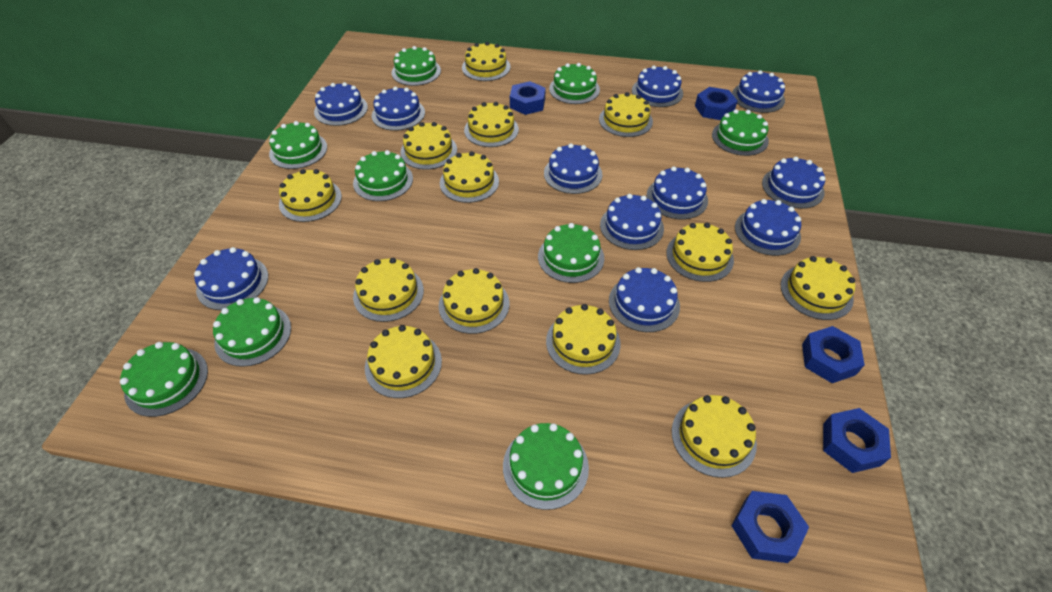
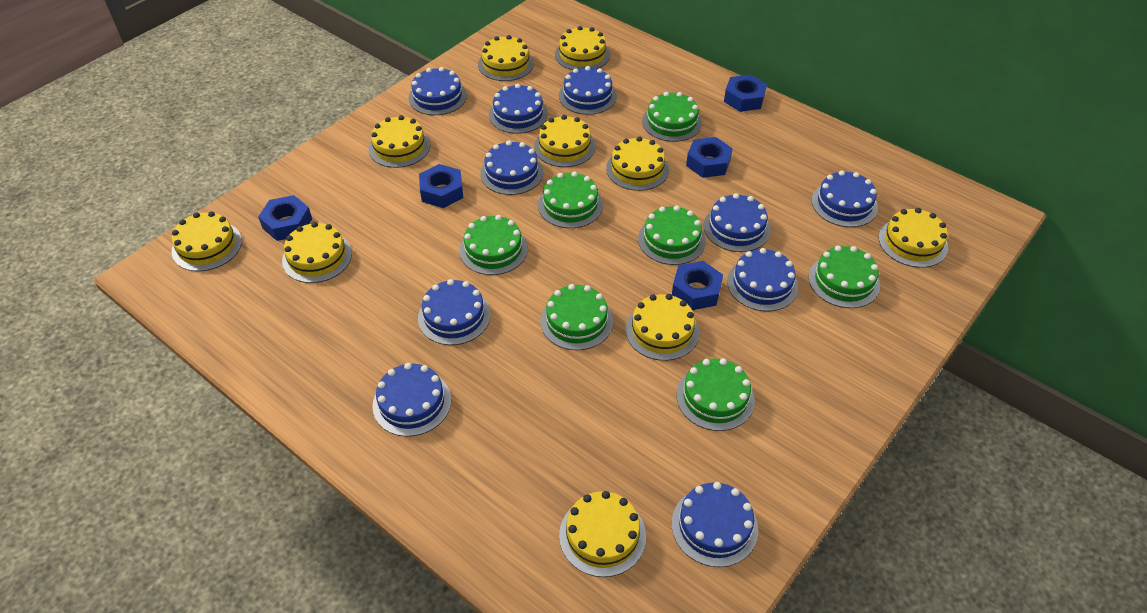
blue cake: 11 -> 10
green cake: 9 -> 7
yellow cake: 13 -> 10

